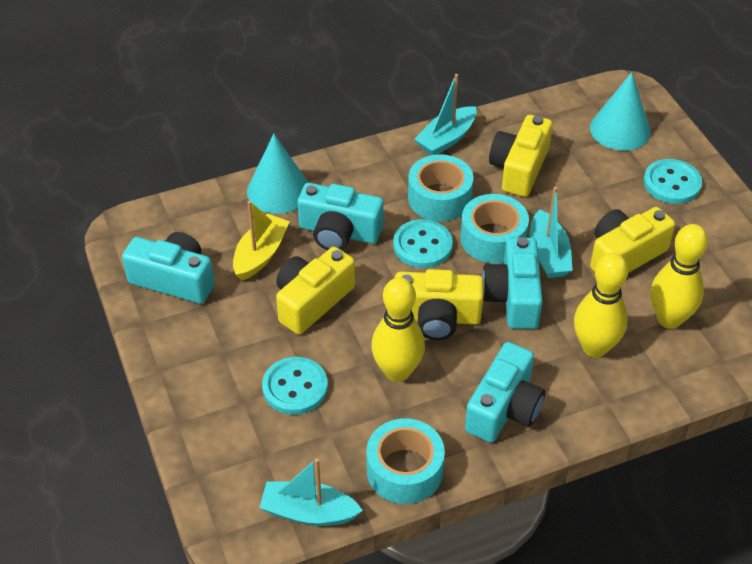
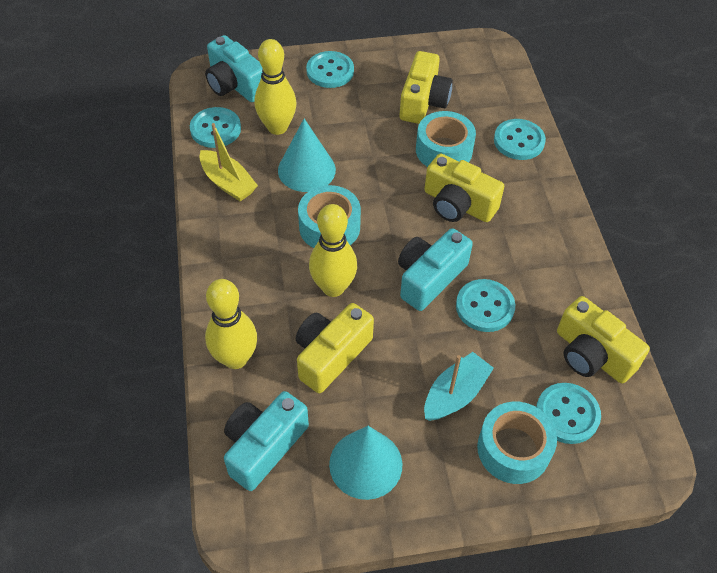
turquoise boat: 3 -> 1
turquoise button: 3 -> 5
turquoise camera: 4 -> 3

